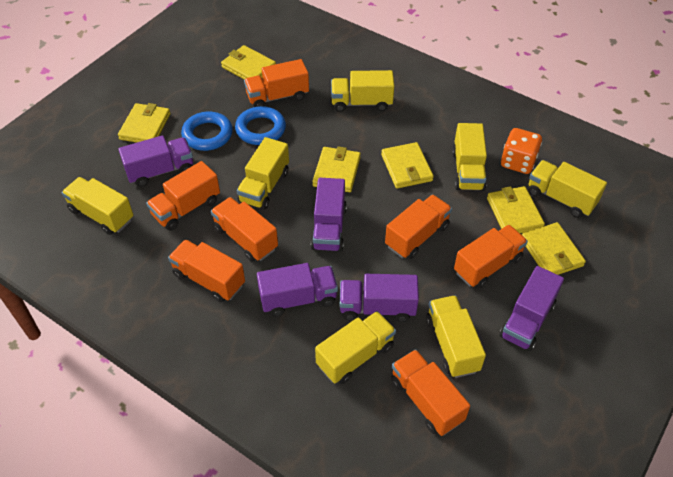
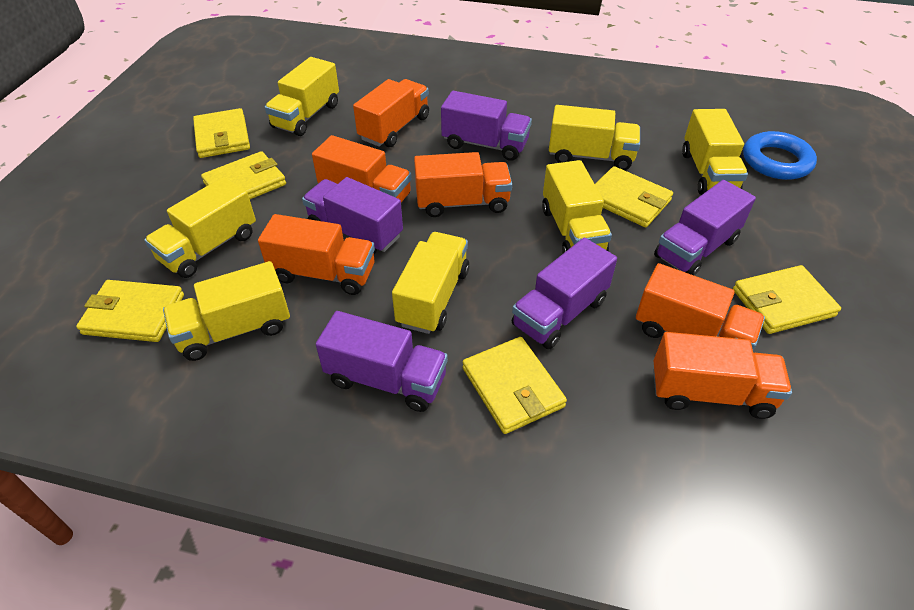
blue ring: 2 -> 1
orange dice: 1 -> 0
orange truck: 7 -> 6

